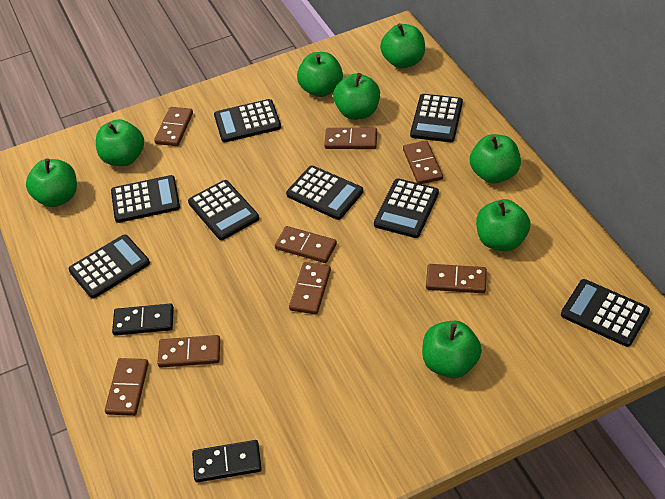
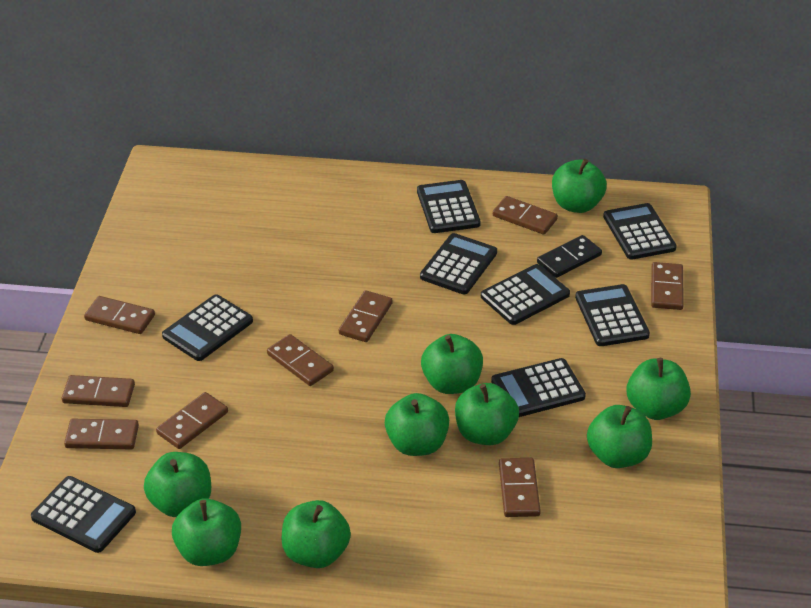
black domino: 2 -> 1
brown domino: 8 -> 9
green apple: 8 -> 9

